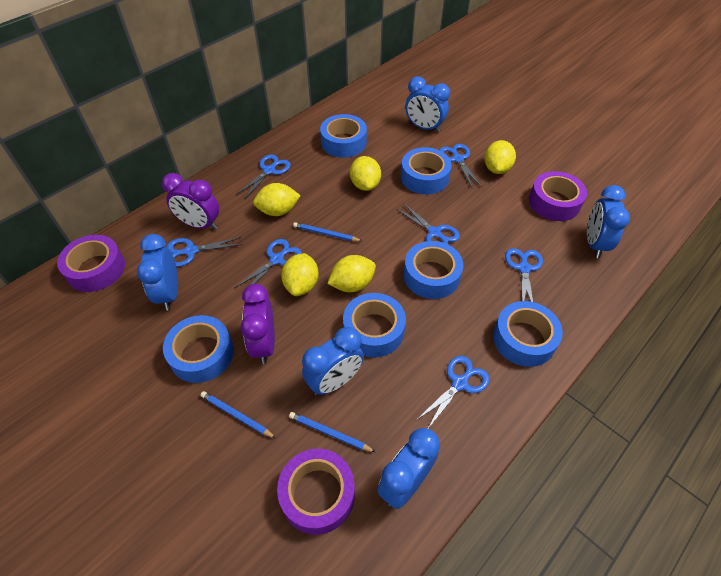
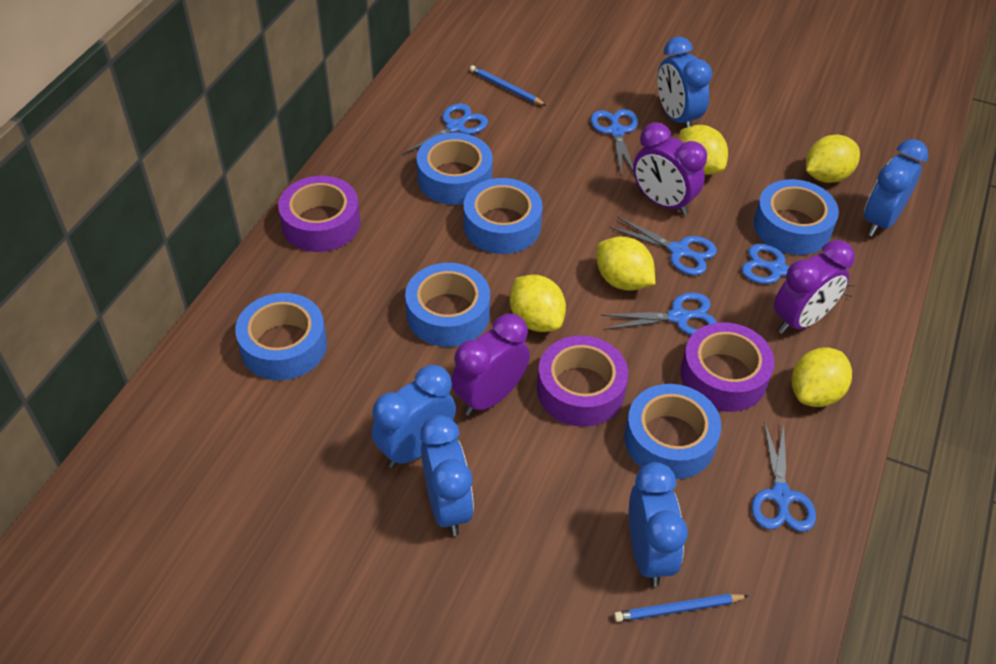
blue pencil: 3 -> 2
blue scissors: 7 -> 6
purple clock: 2 -> 3

